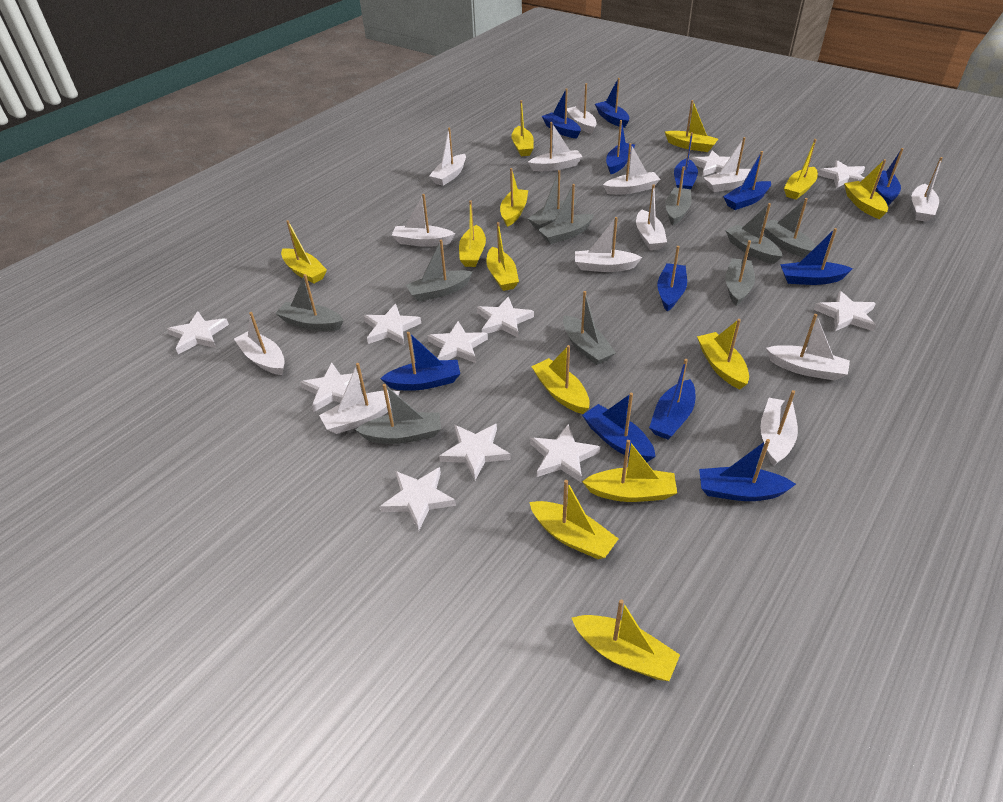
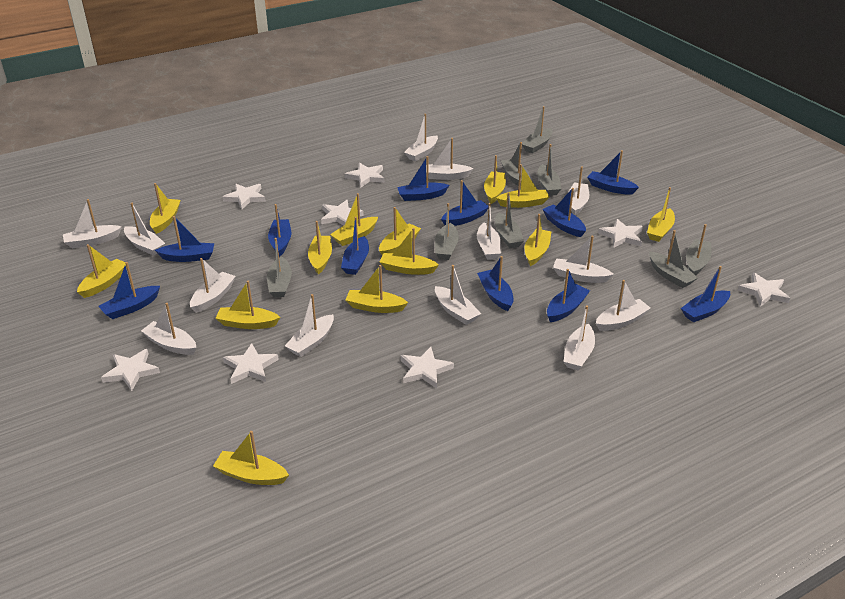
blue boat: 12 -> 11
grey boat: 10 -> 8
white star: 11 -> 8

